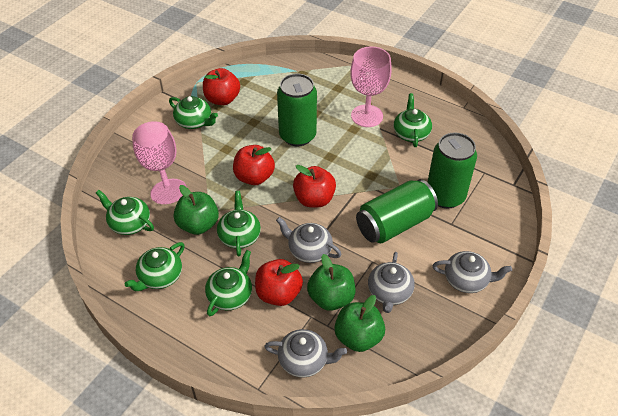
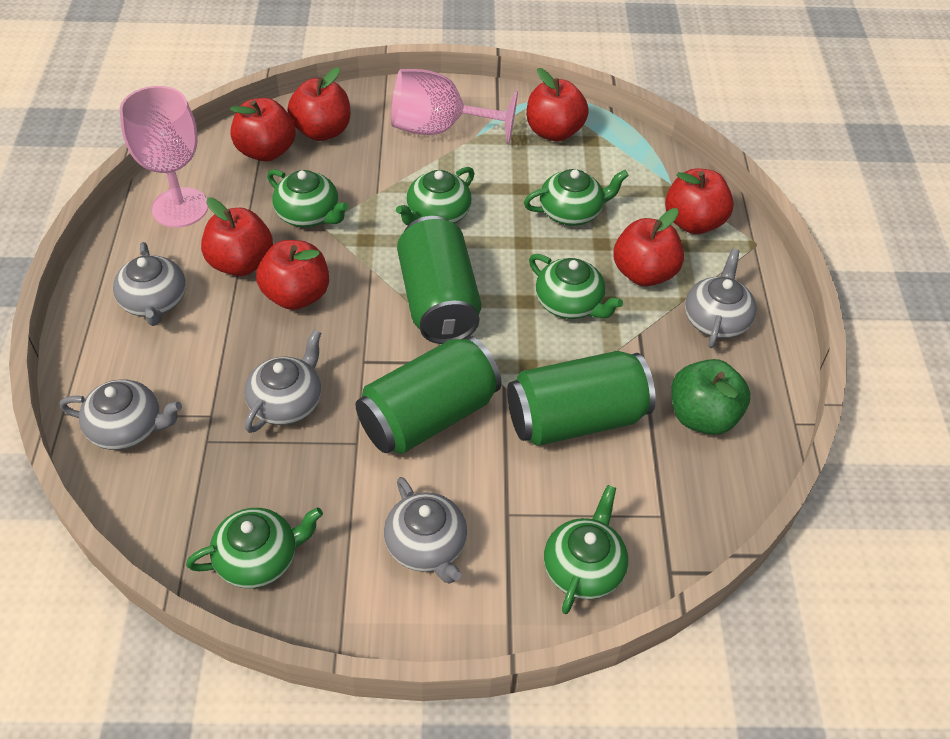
green apple: 3 -> 1
grey teapot: 4 -> 5
red apple: 4 -> 7

